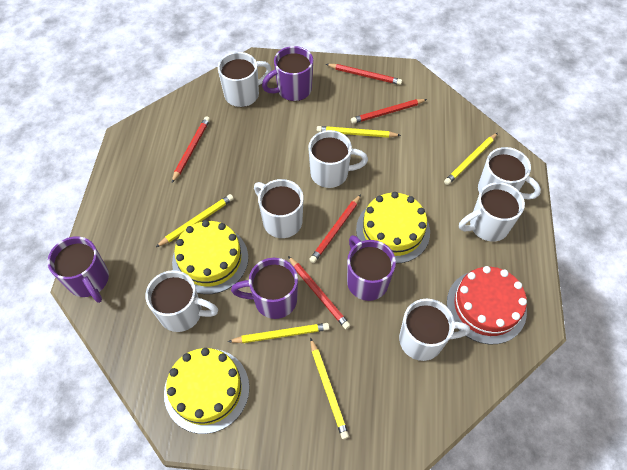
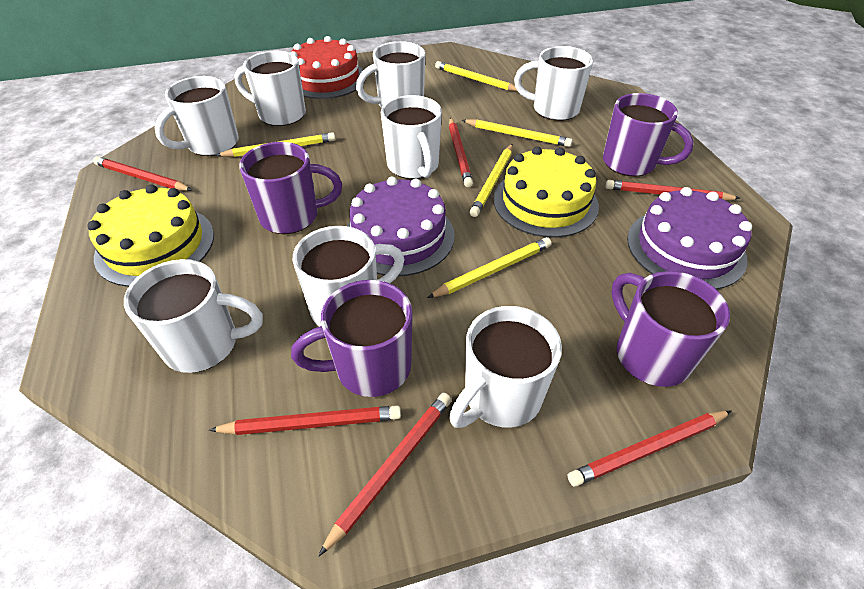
purple cake: 0 -> 2
red pencil: 5 -> 6
white mug: 7 -> 8
yellow cake: 3 -> 2

